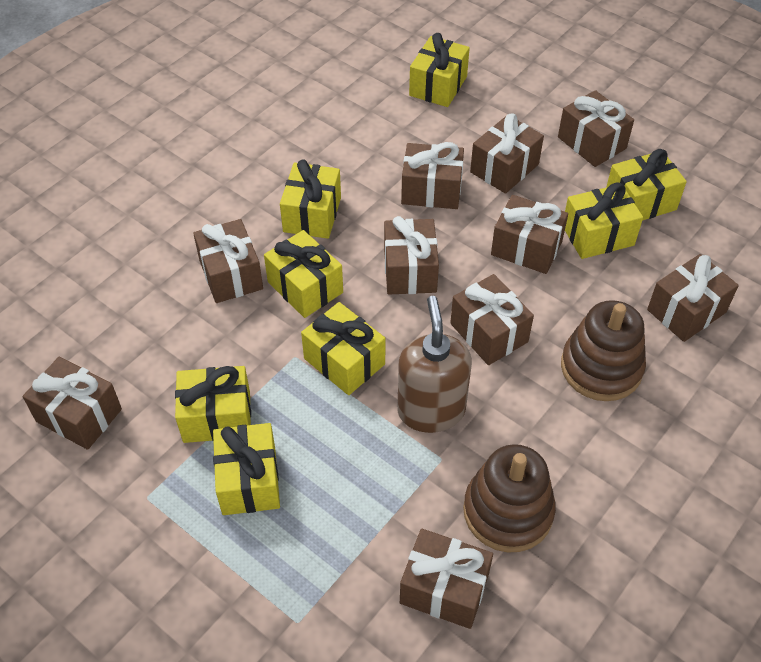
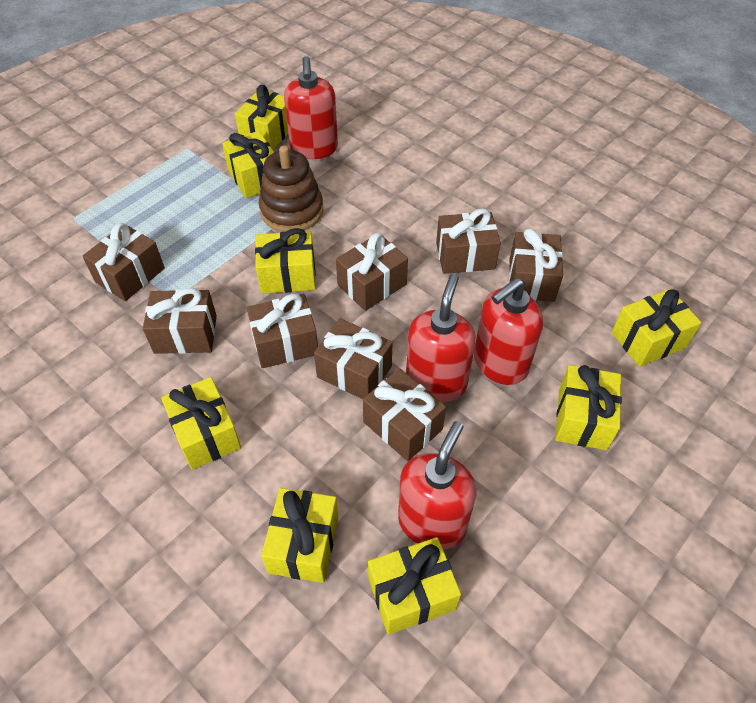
brown gift: 10 -> 8
brown soap dispenser: 1 -> 0
brown stacking toy: 2 -> 1
red soap dispenser: 0 -> 4

